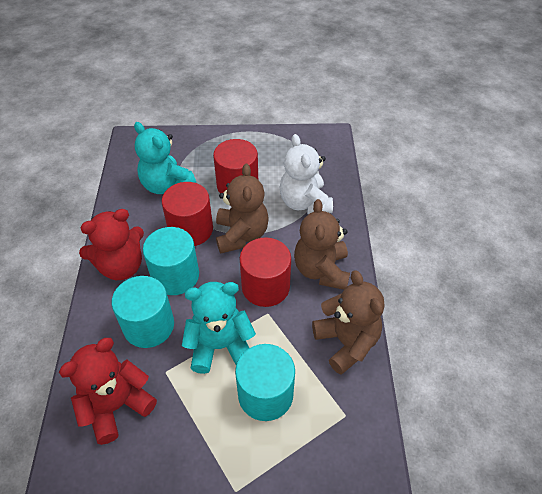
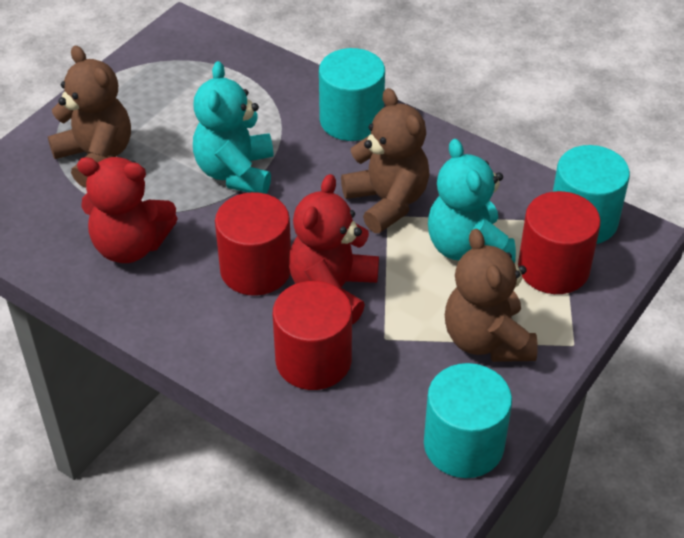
white teddy bear: 1 -> 0

